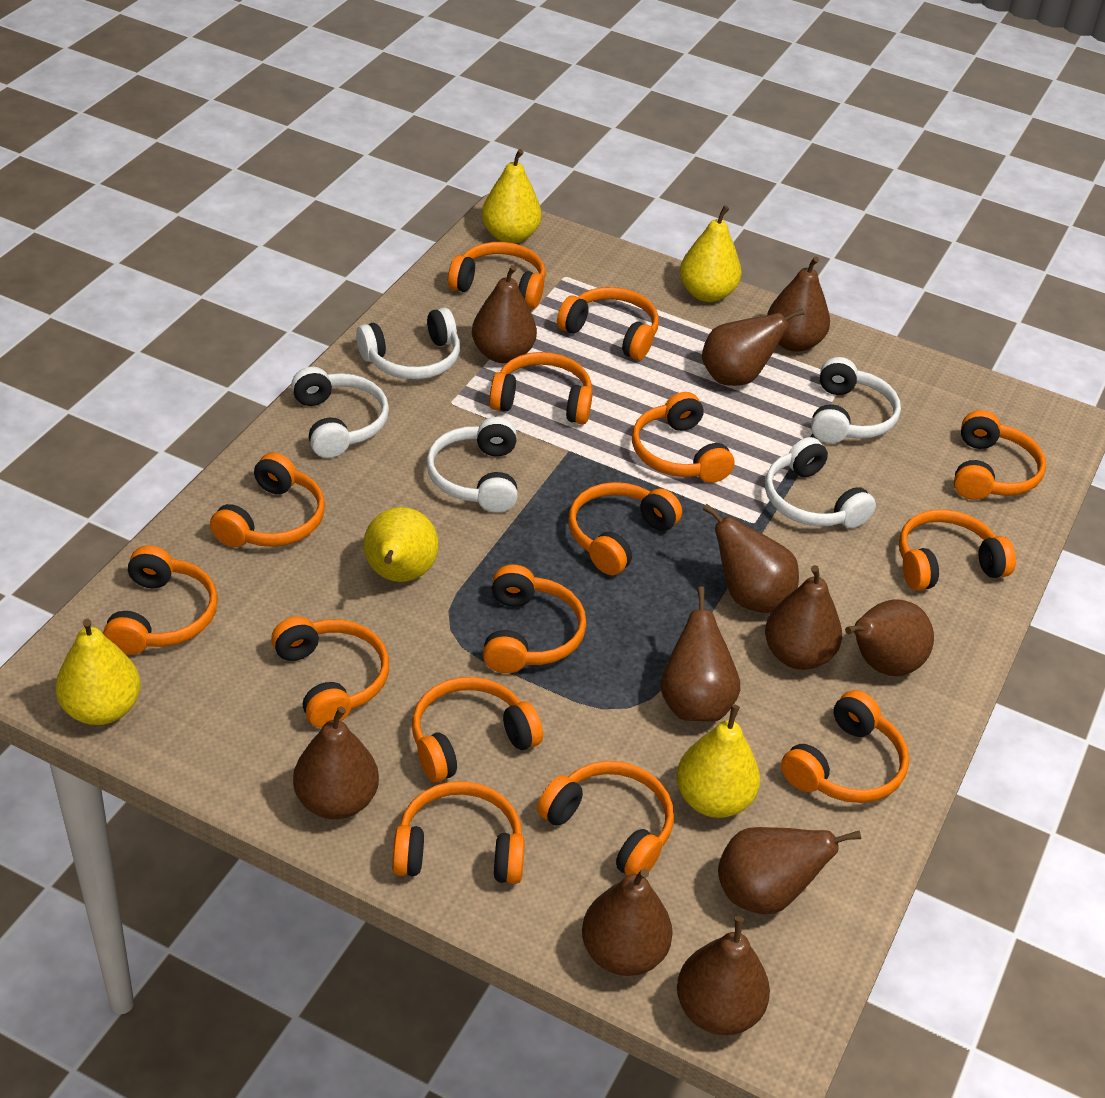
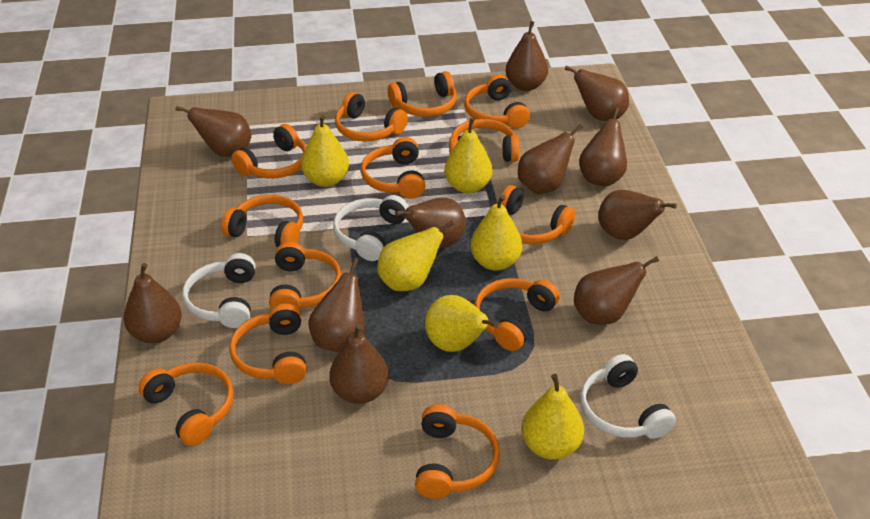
orange headphones: 15 -> 13
white headphones: 5 -> 3
yellow pear: 5 -> 6

